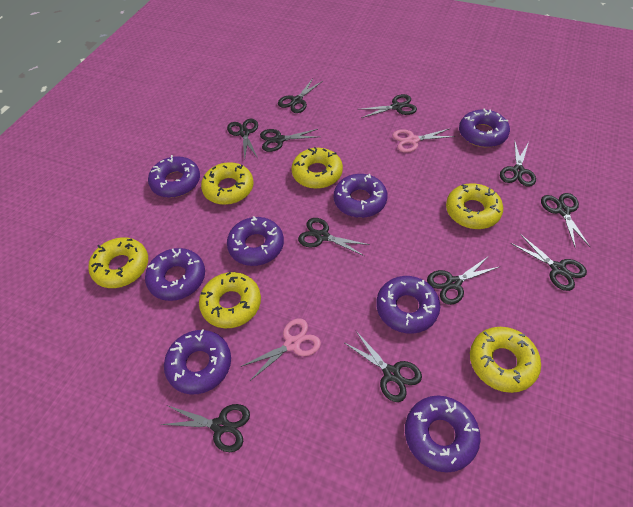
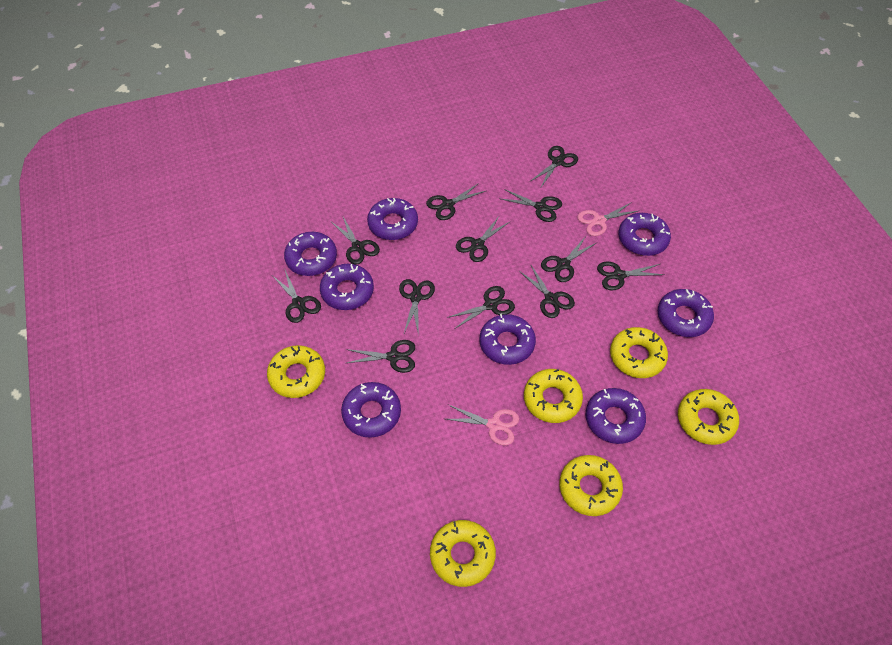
black scissors: 11 -> 12

